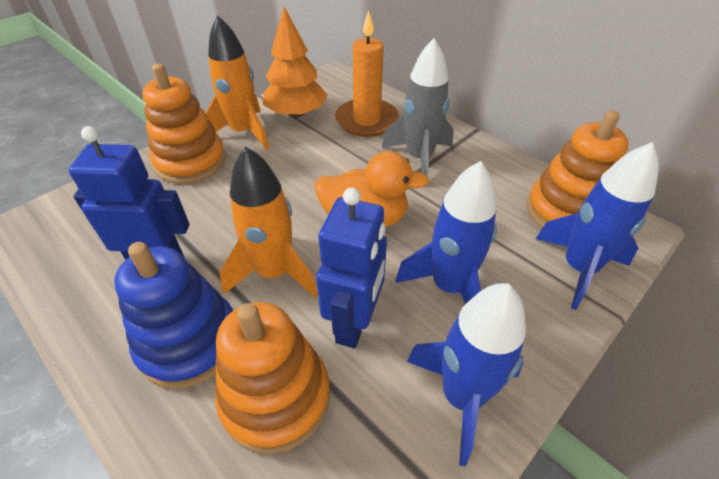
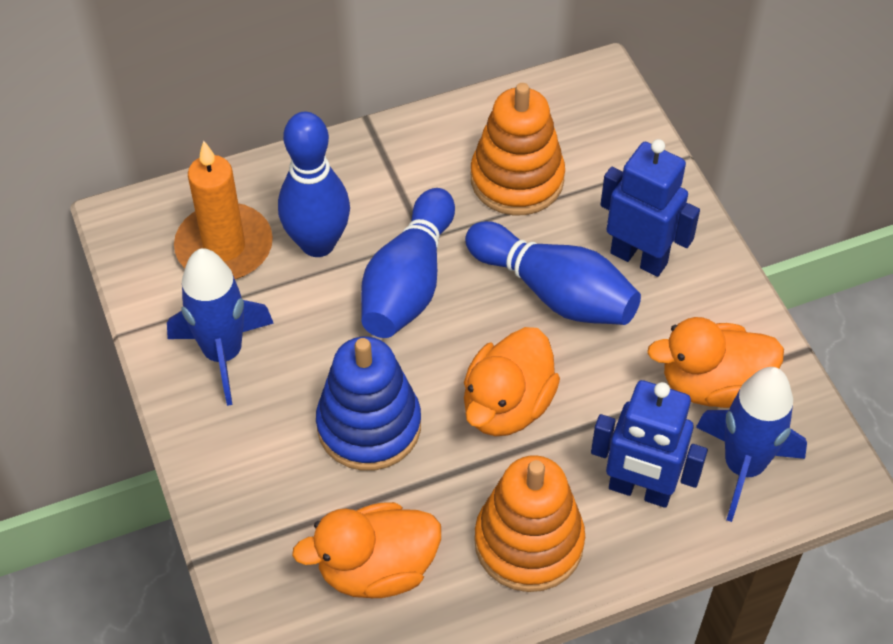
blue bowling pin: 0 -> 3
blue rocket: 3 -> 2
grey rocket: 1 -> 0
orange duck: 1 -> 3
orange rocket: 2 -> 0
orange stacking toy: 3 -> 2
orange tree: 1 -> 0

